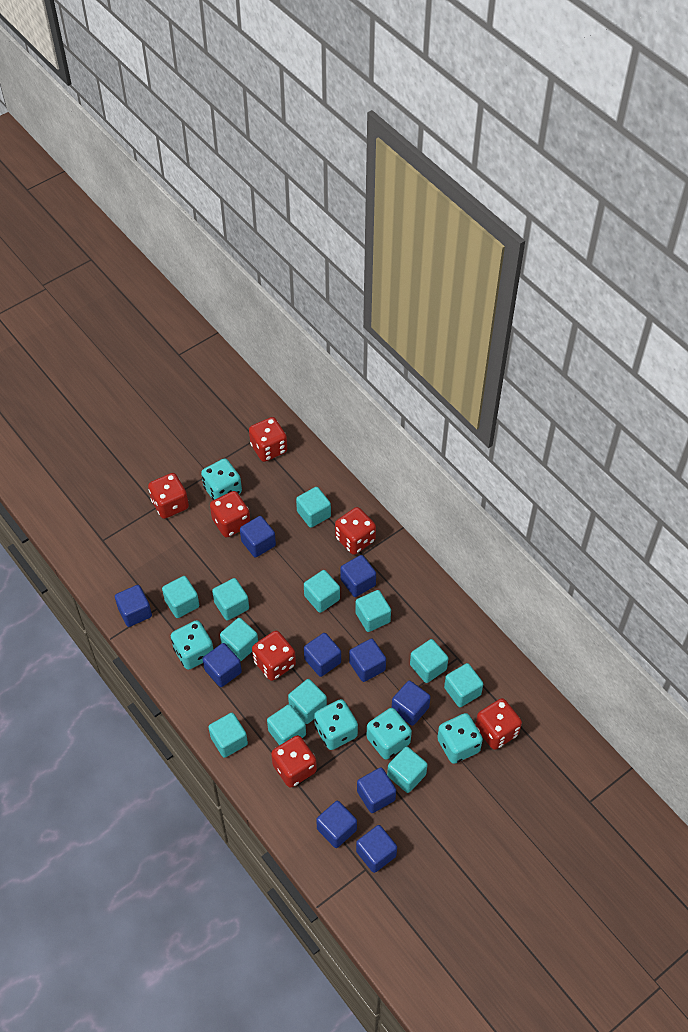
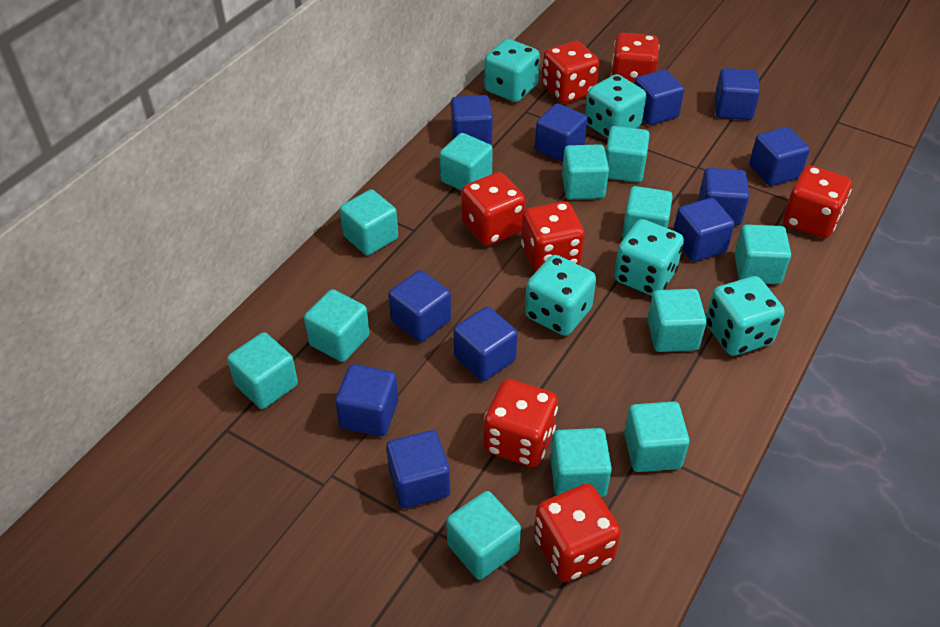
blue cube: 10 -> 11

